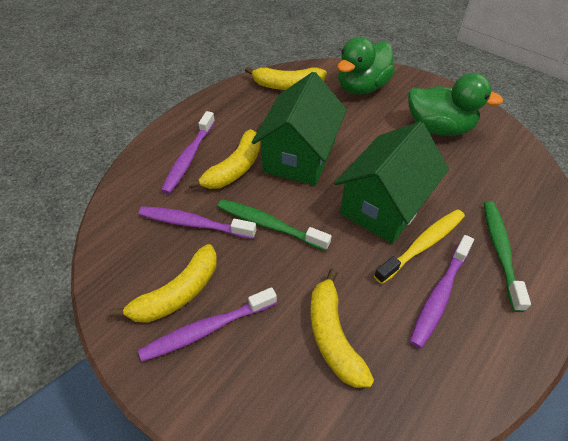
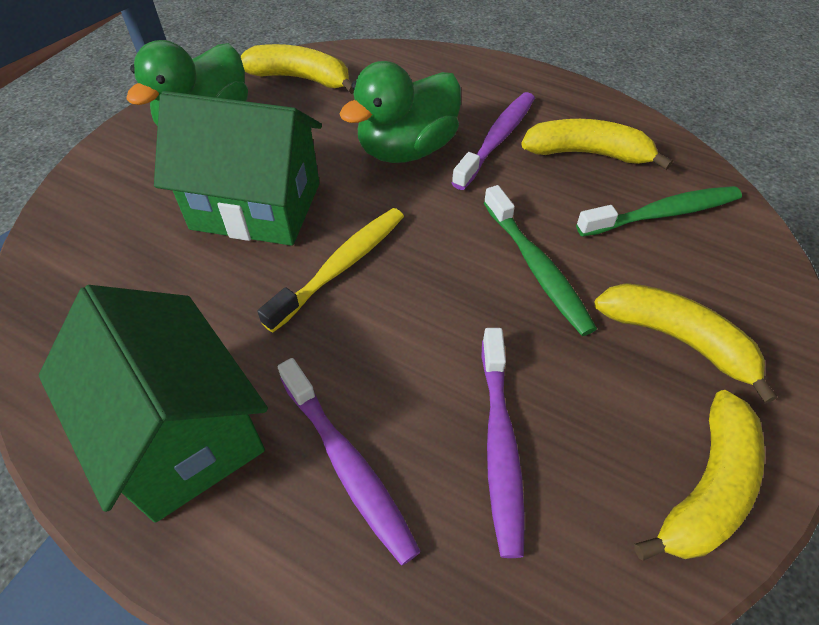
purple toothbrush: 4 -> 3

